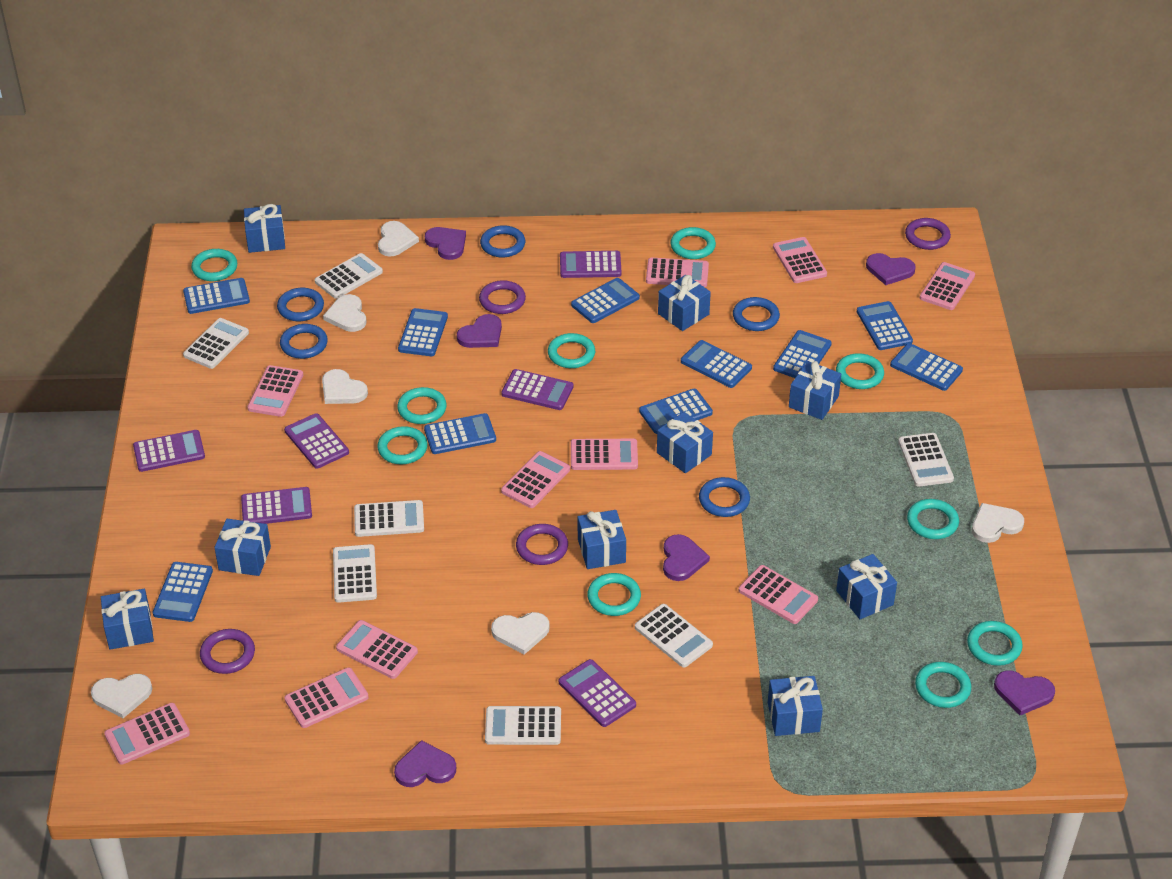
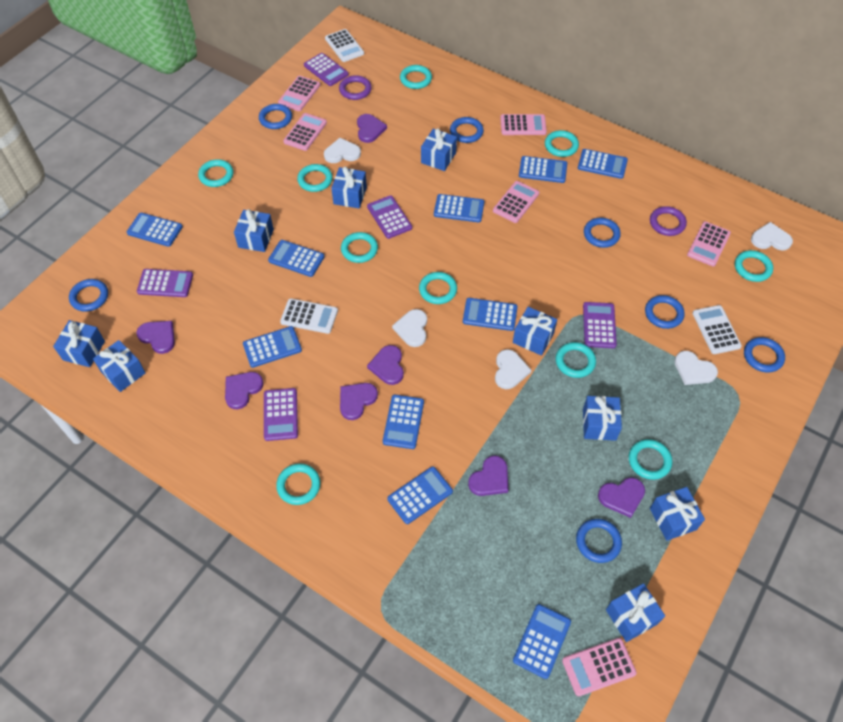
blue ring: 5 -> 7
pink calculator: 10 -> 6
purple calculator: 6 -> 5
purple heart: 6 -> 7
purple ring: 4 -> 2
white calculator: 7 -> 3
white heart: 6 -> 5

